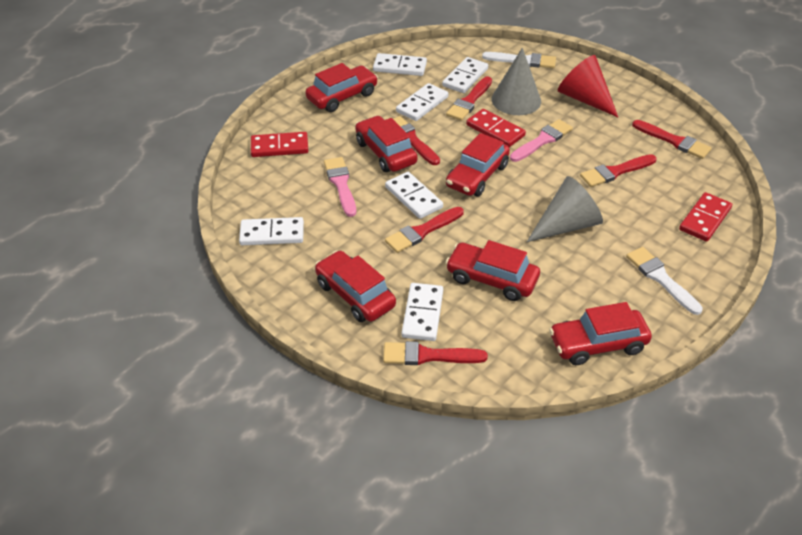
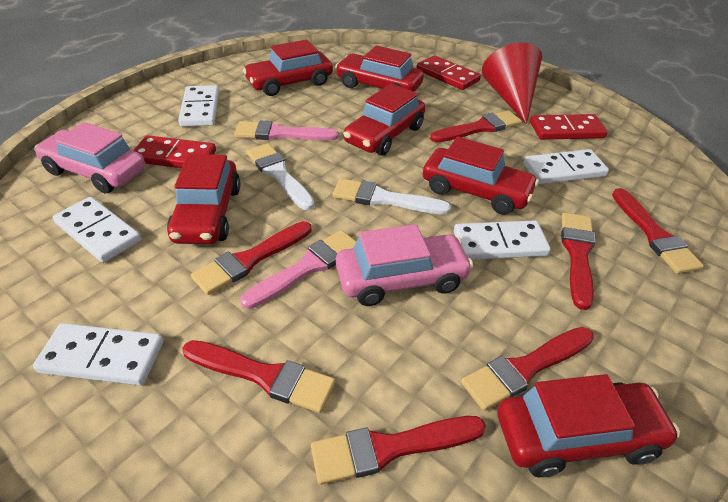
grey cone: 2 -> 0
pink car: 0 -> 2
red brush: 6 -> 7
white domino: 6 -> 5

